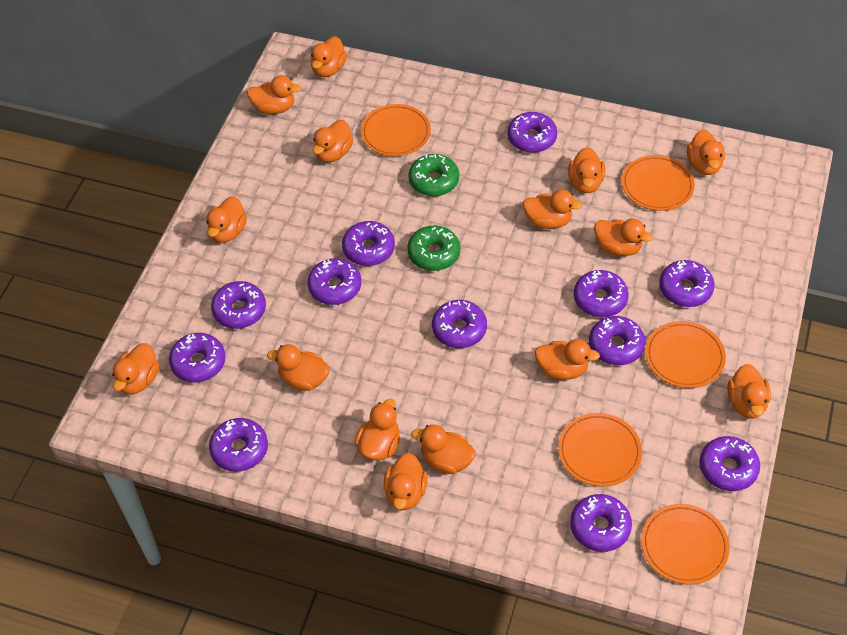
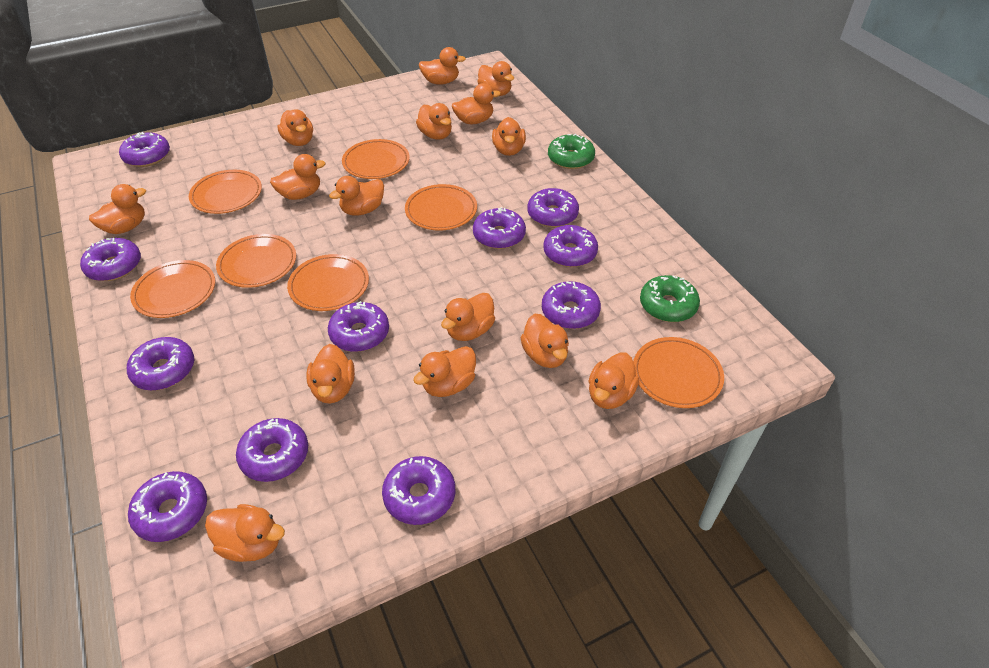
orange plate: 5 -> 7
purple donut: 12 -> 11

